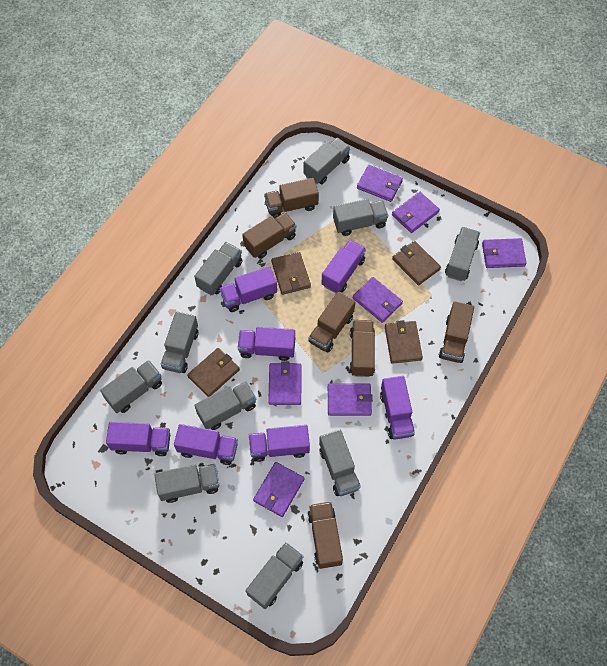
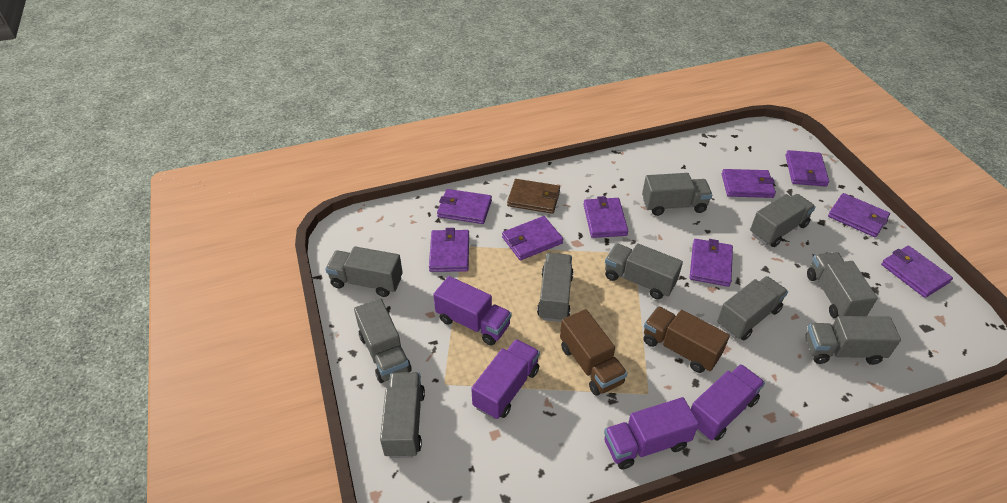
brown truck: 6 -> 2
brown wallet: 4 -> 1
purple truck: 7 -> 4
purple wallet: 7 -> 9

